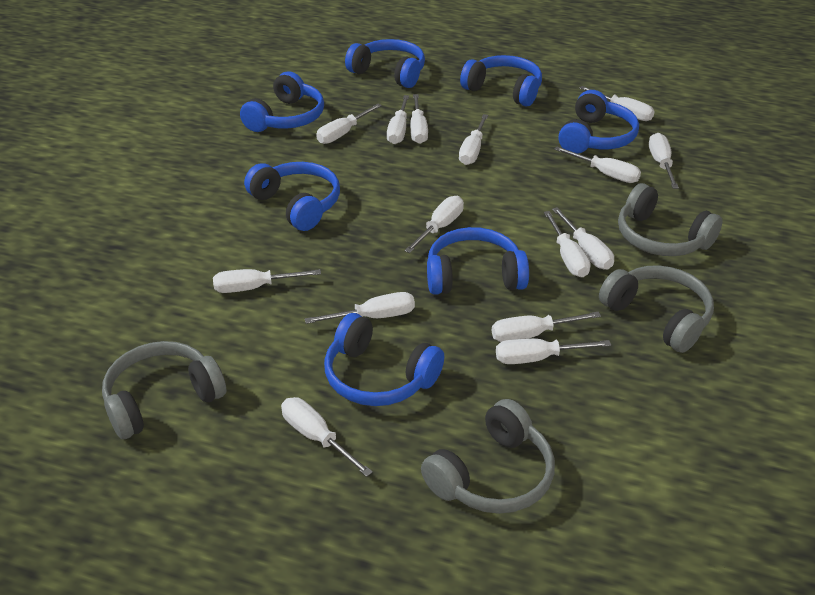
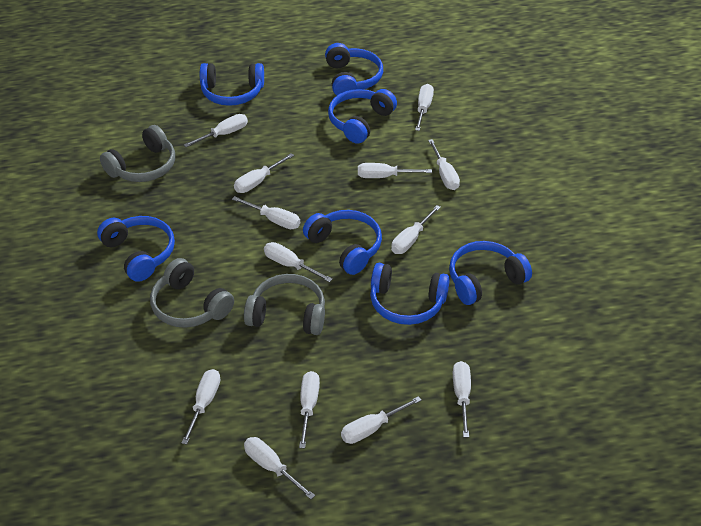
grey headphones: 4 -> 3
white screwdriver: 15 -> 13

